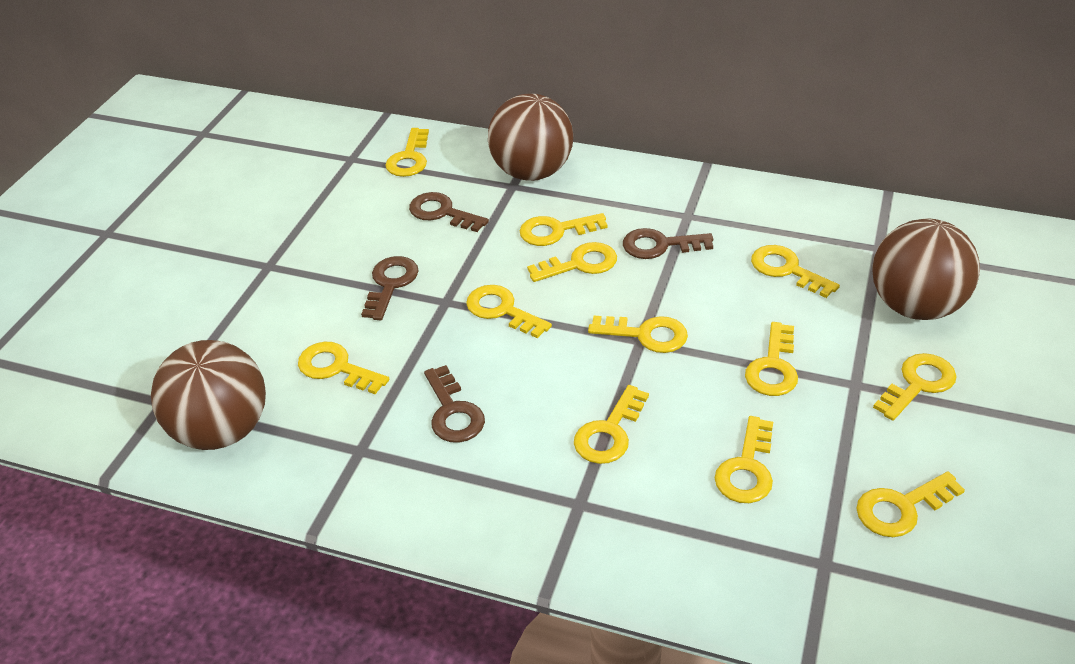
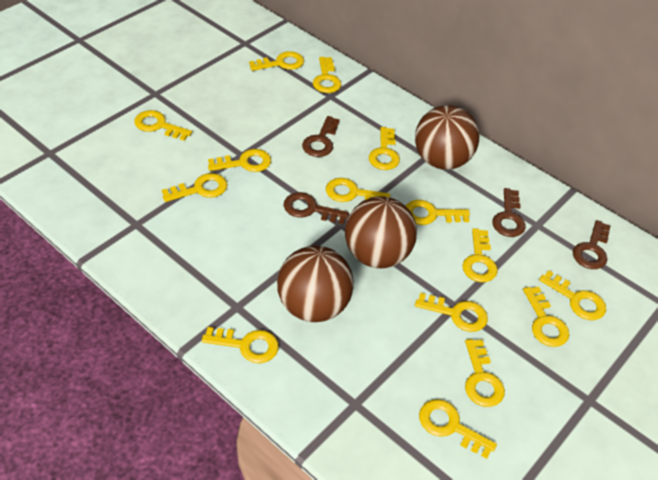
yellow key: 12 -> 15

